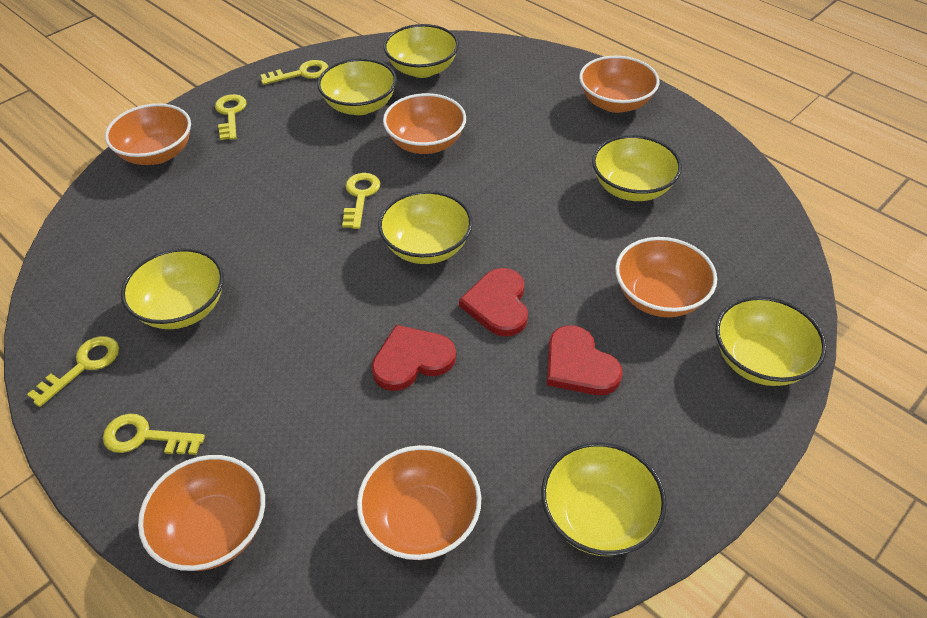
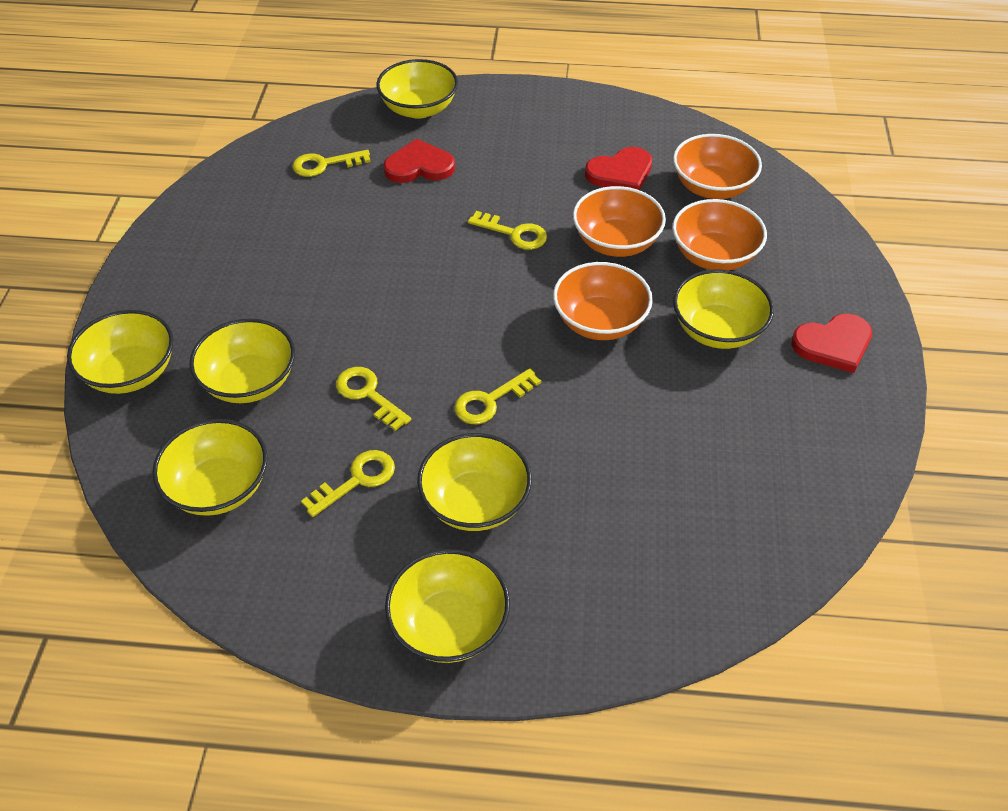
orange bowl: 6 -> 4

